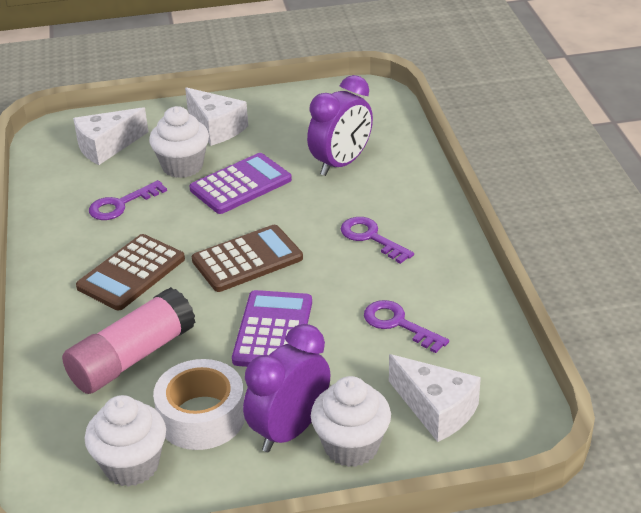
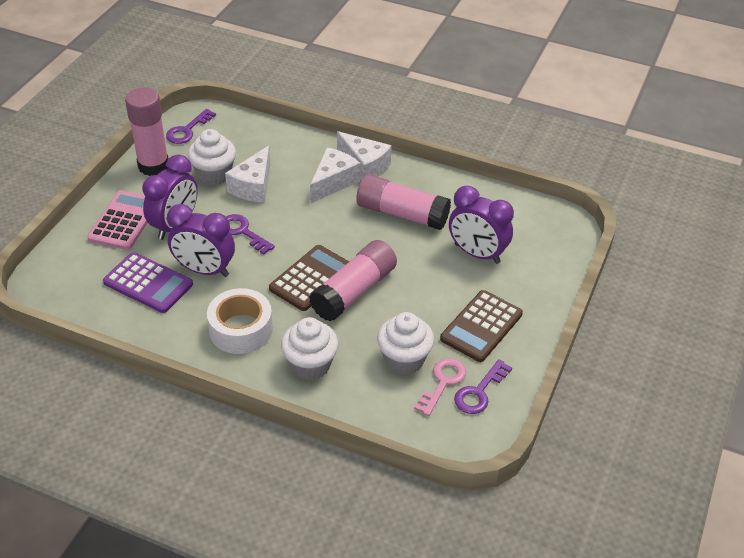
pink calculator: 0 -> 1
pink glue stick: 1 -> 3
pink key: 0 -> 1
purple calculator: 2 -> 1
purple clock: 2 -> 3

